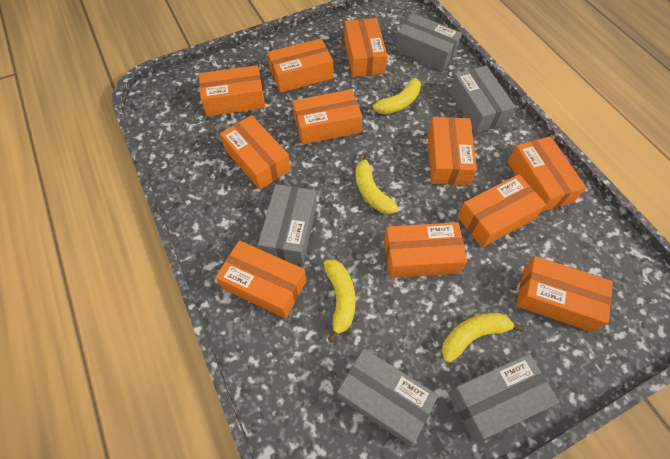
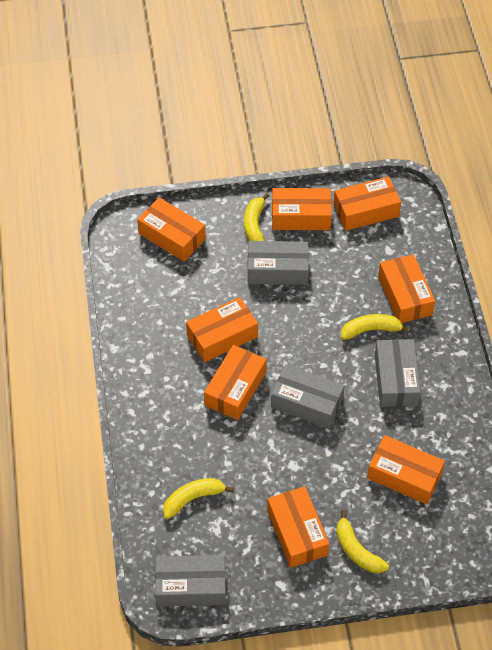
grey box: 5 -> 4
orange box: 11 -> 8

